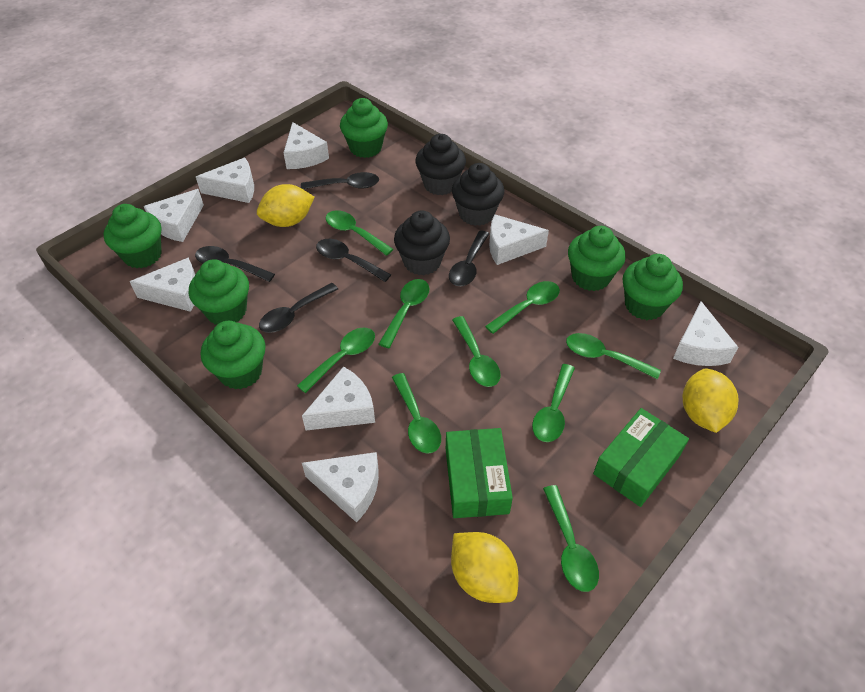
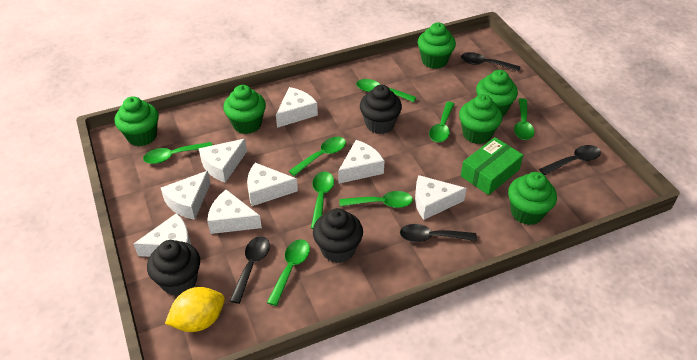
black spoon: 5 -> 4
green box: 2 -> 1
green spoon: 9 -> 8
yellow lemon: 3 -> 1

